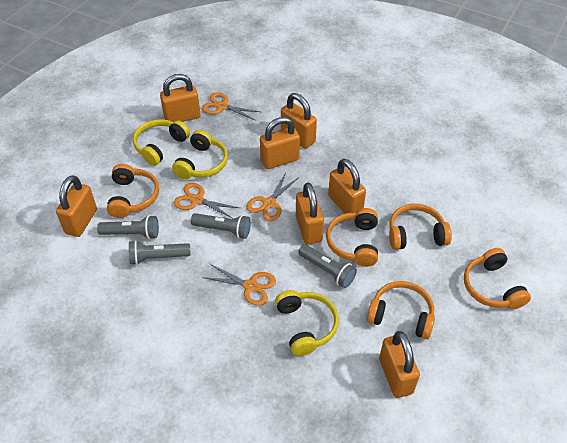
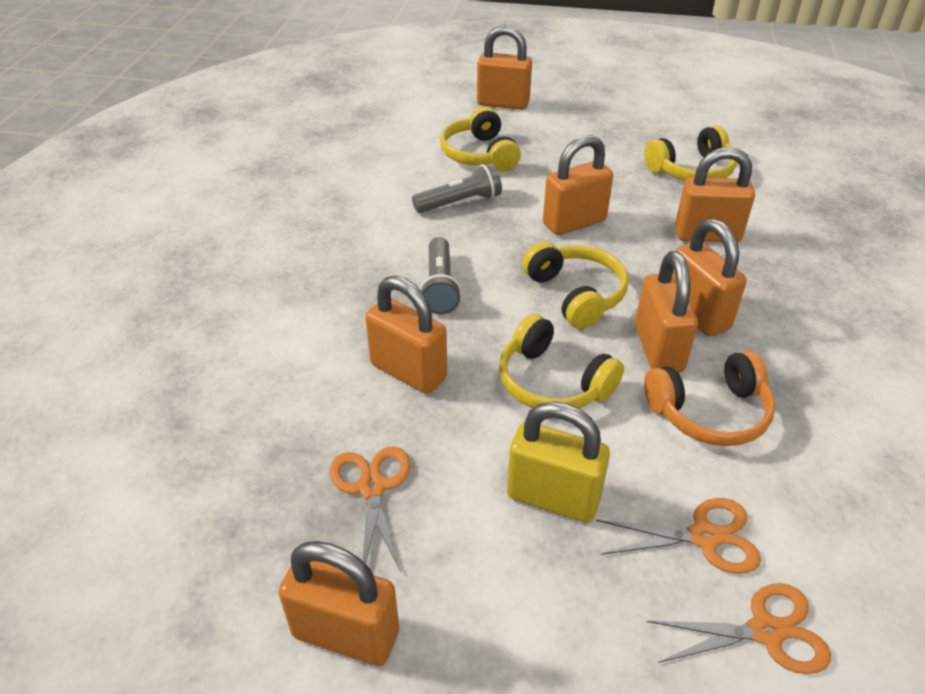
grey flashlight: 4 -> 2
orange headphones: 5 -> 1
orange scissors: 4 -> 3
yellow headphones: 3 -> 4
yellow padlock: 0 -> 1

